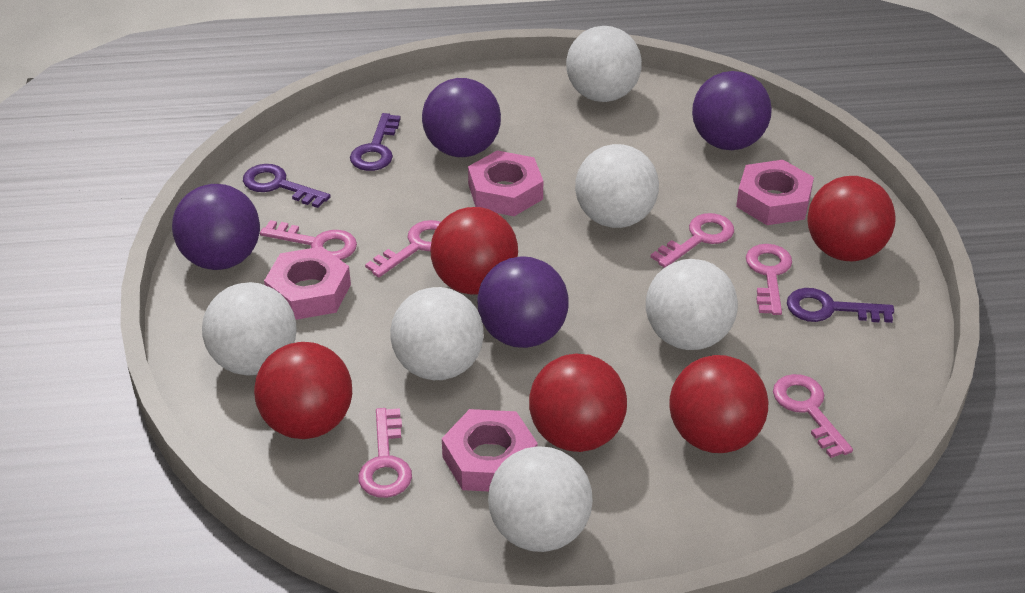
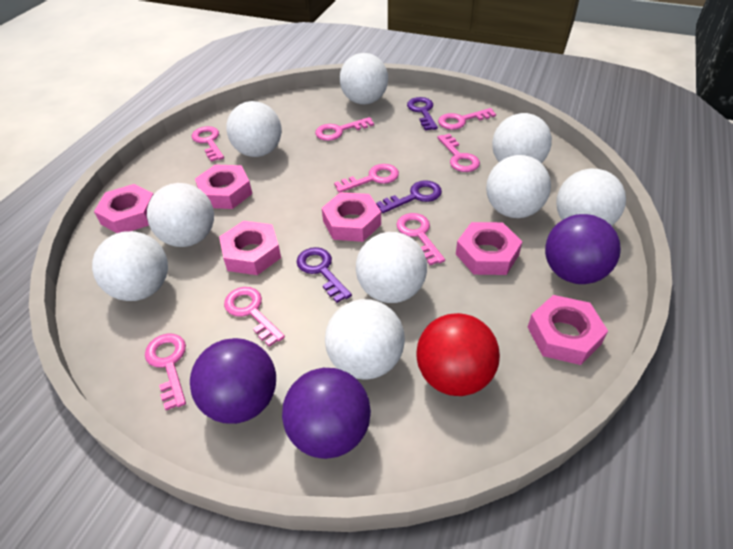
pink key: 6 -> 8
pink nut: 4 -> 6
purple ball: 4 -> 3
red ball: 5 -> 1
white ball: 6 -> 9

